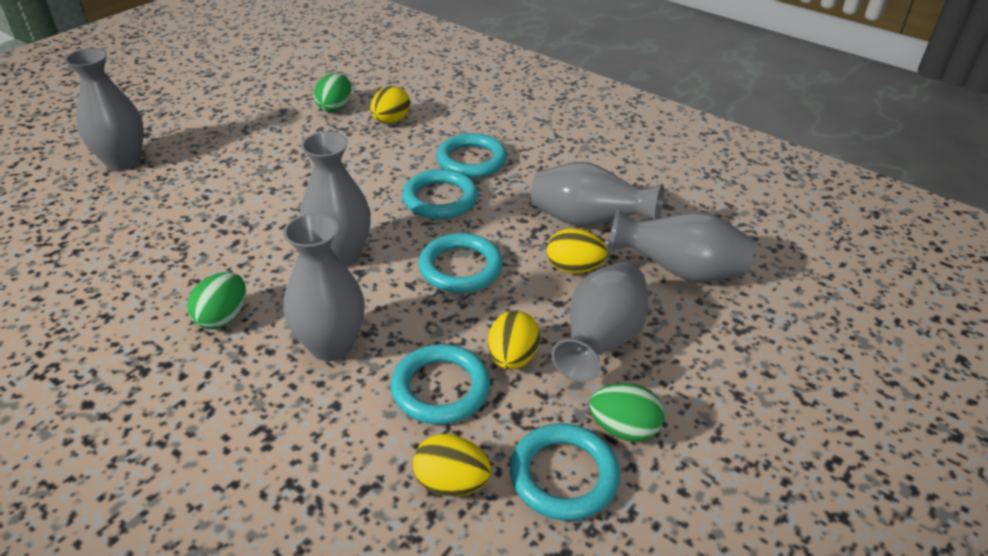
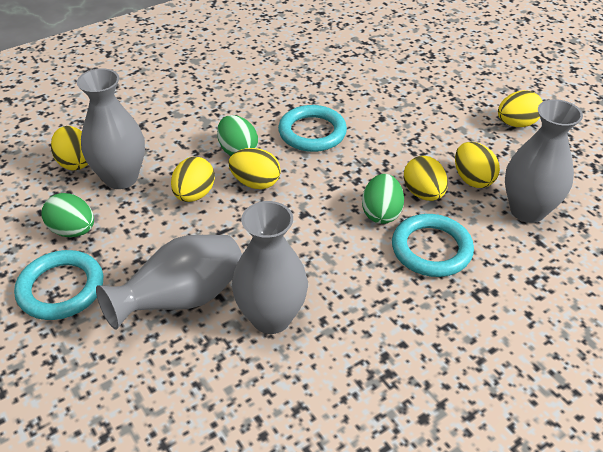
grey vase: 6 -> 4
turquoise ring: 5 -> 3
yellow egg: 4 -> 6

